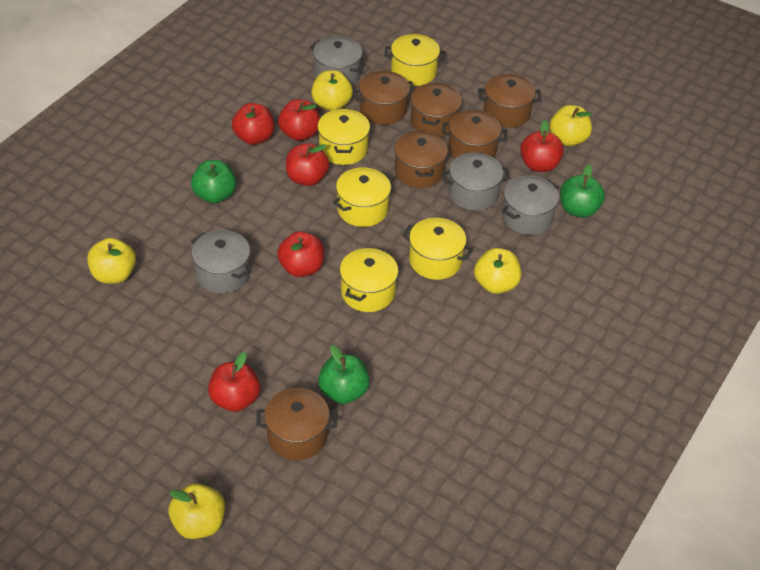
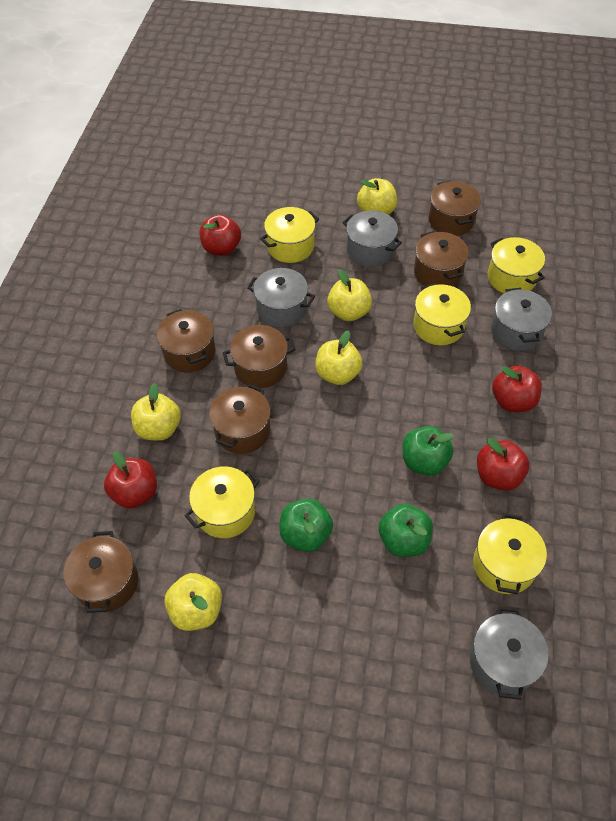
red apple: 6 -> 4

